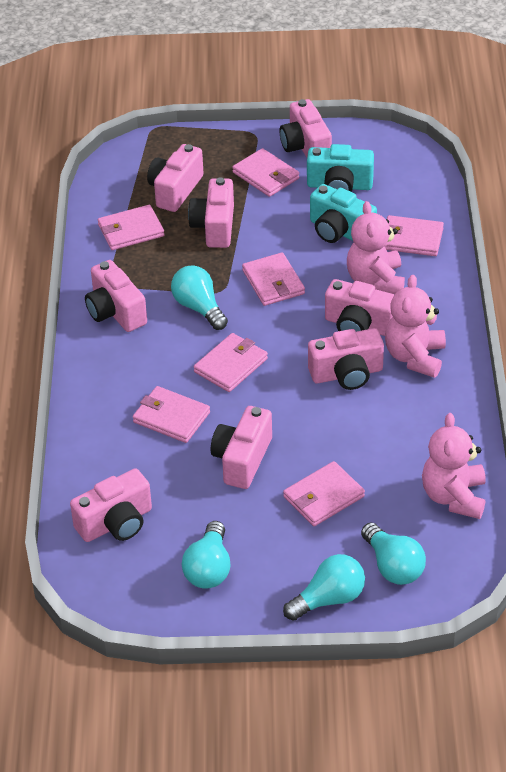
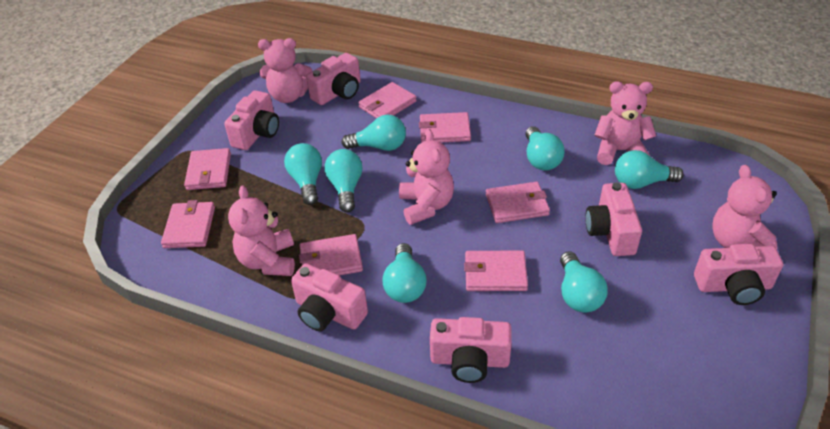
pink camera: 8 -> 6
pink teddy bear: 3 -> 5
turquoise camera: 2 -> 0
turquoise light bulb: 4 -> 7

